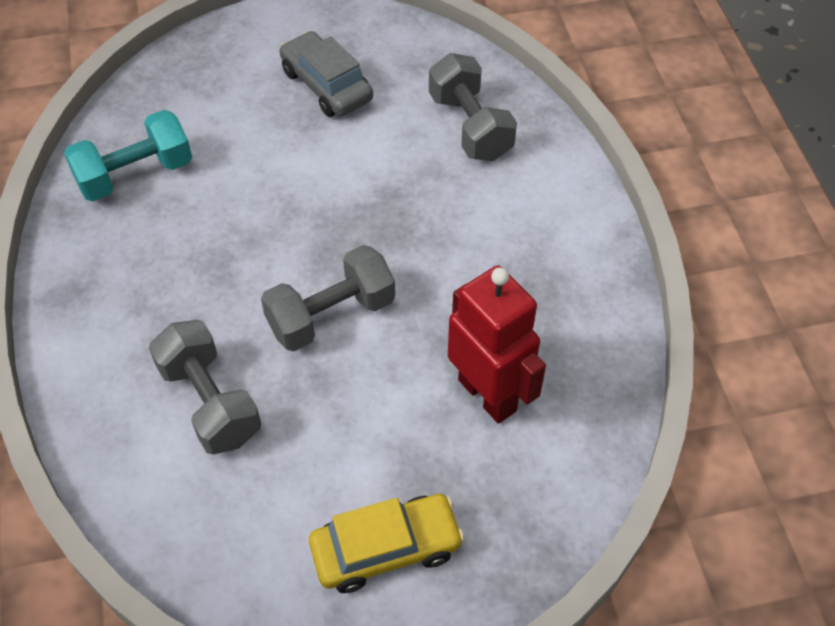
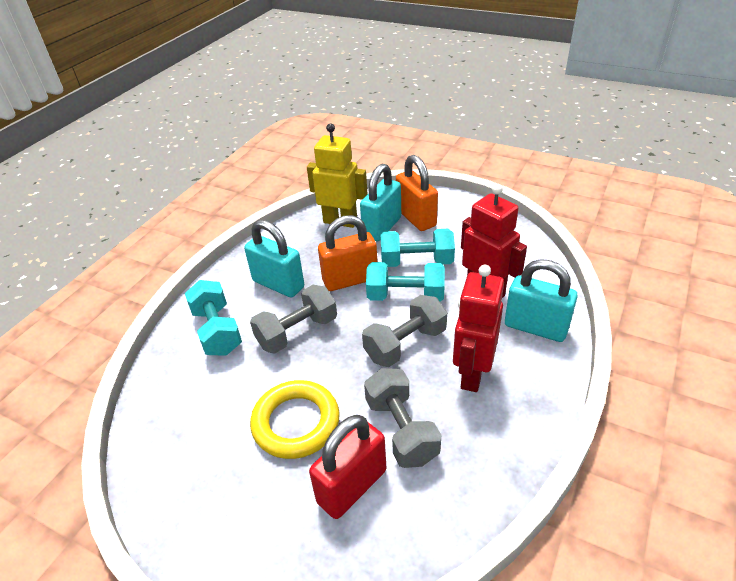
grey car: 1 -> 0
orange padlock: 0 -> 2
red padlock: 0 -> 1
red robot: 1 -> 2
turquoise dumbbell: 1 -> 3
turquoise padlock: 0 -> 3
yellow car: 1 -> 0
yellow ring: 0 -> 1
yellow robot: 0 -> 1

